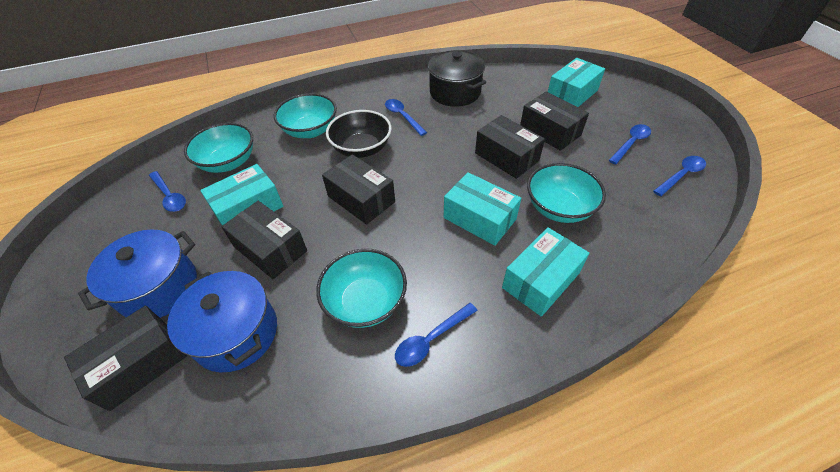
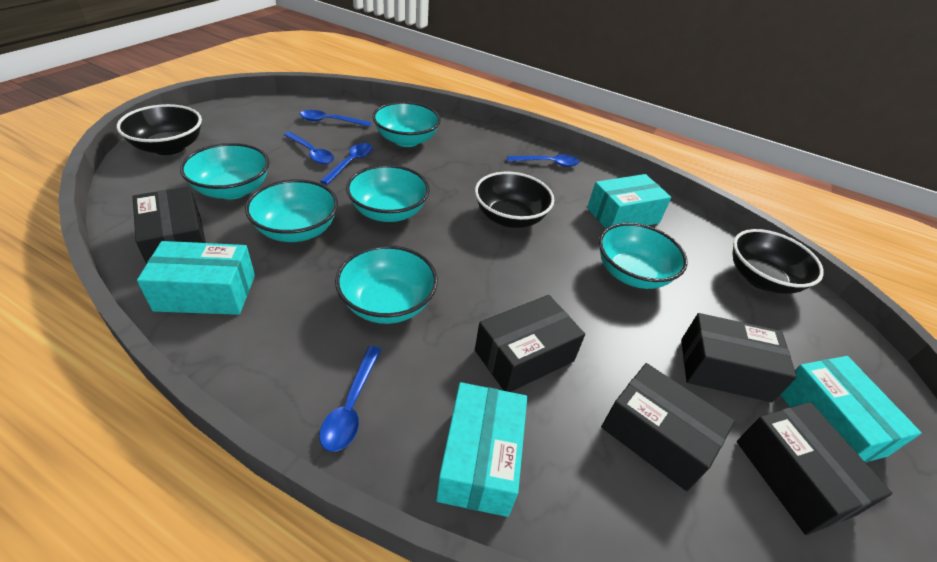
black bowl: 1 -> 3
black pot: 1 -> 0
blue pot: 2 -> 0
turquoise bowl: 4 -> 6

